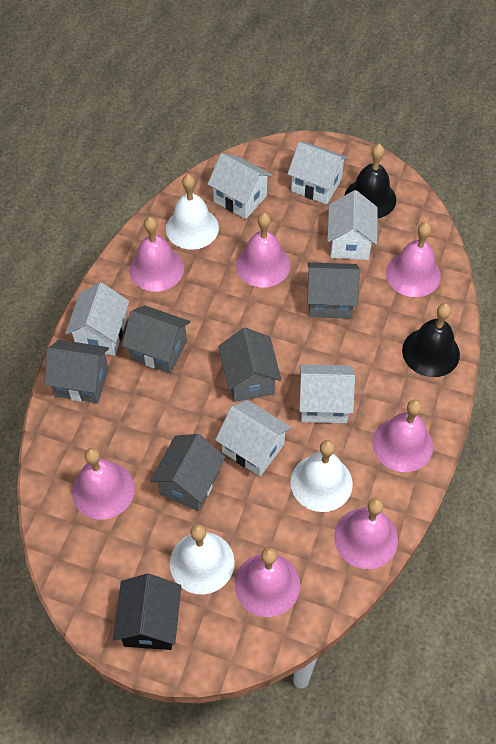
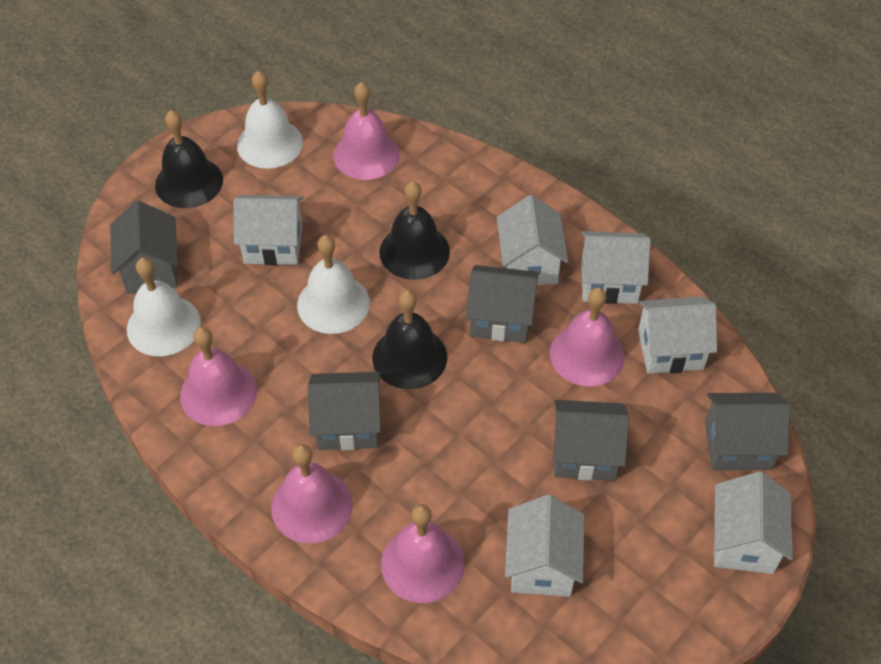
black bell: 2 -> 3
black house: 1 -> 0
pink bell: 7 -> 5

